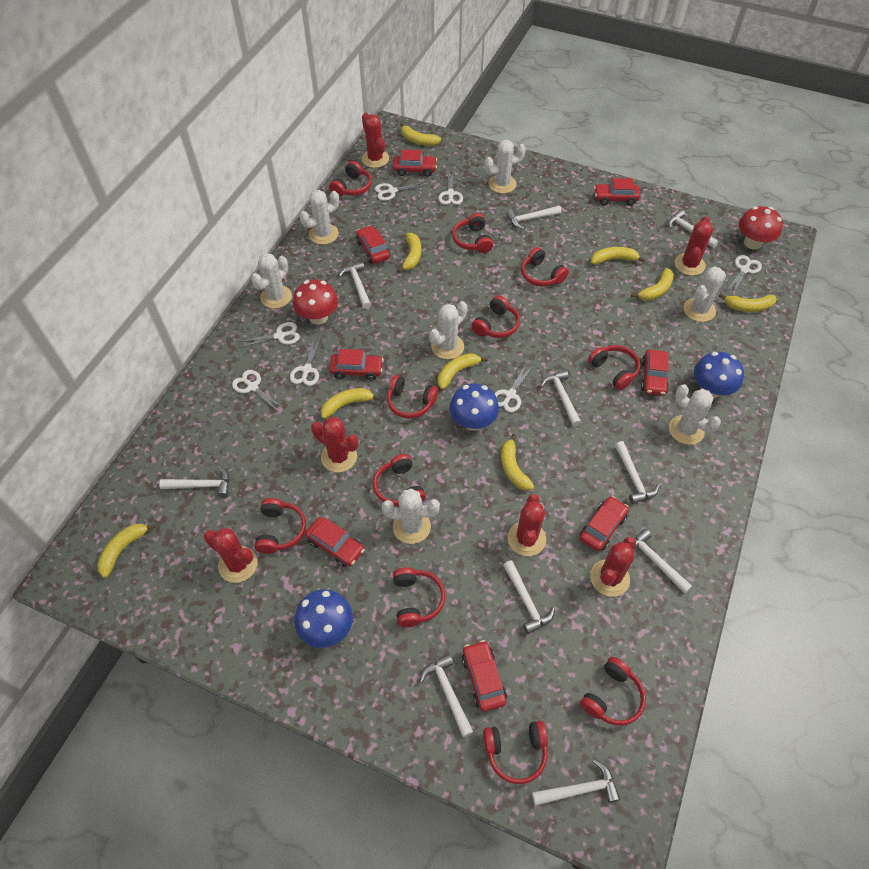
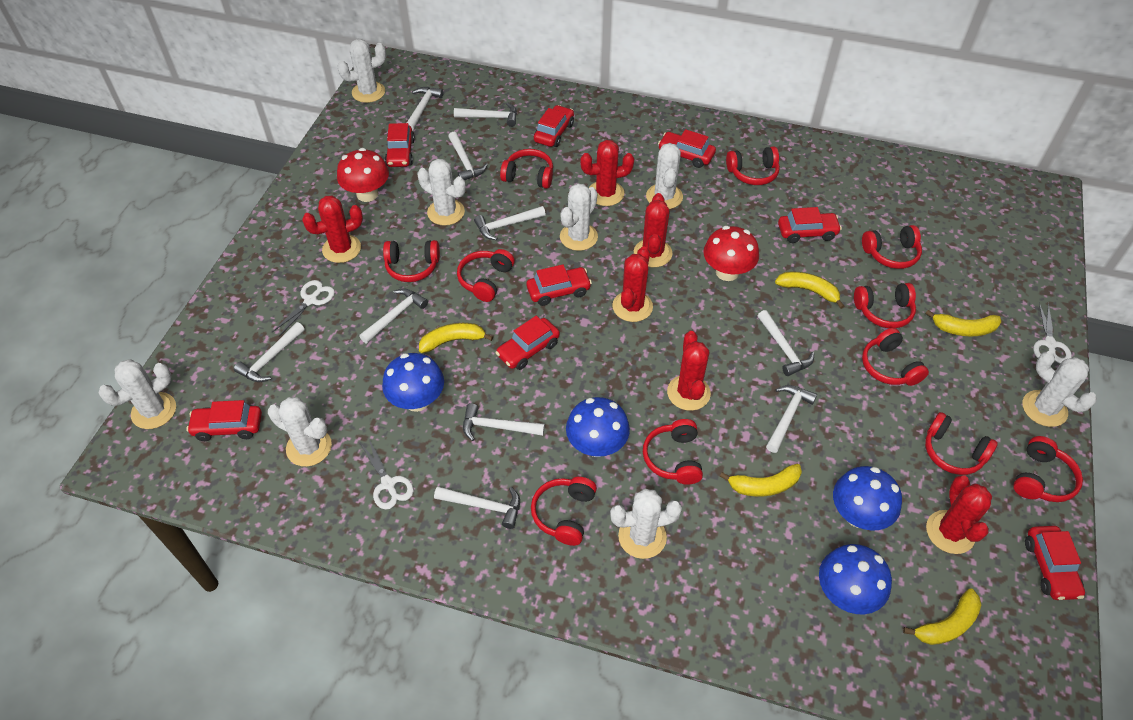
blue mushroom: 3 -> 4
white cactus: 7 -> 8
white scissors: 7 -> 3
yellow banana: 9 -> 5

